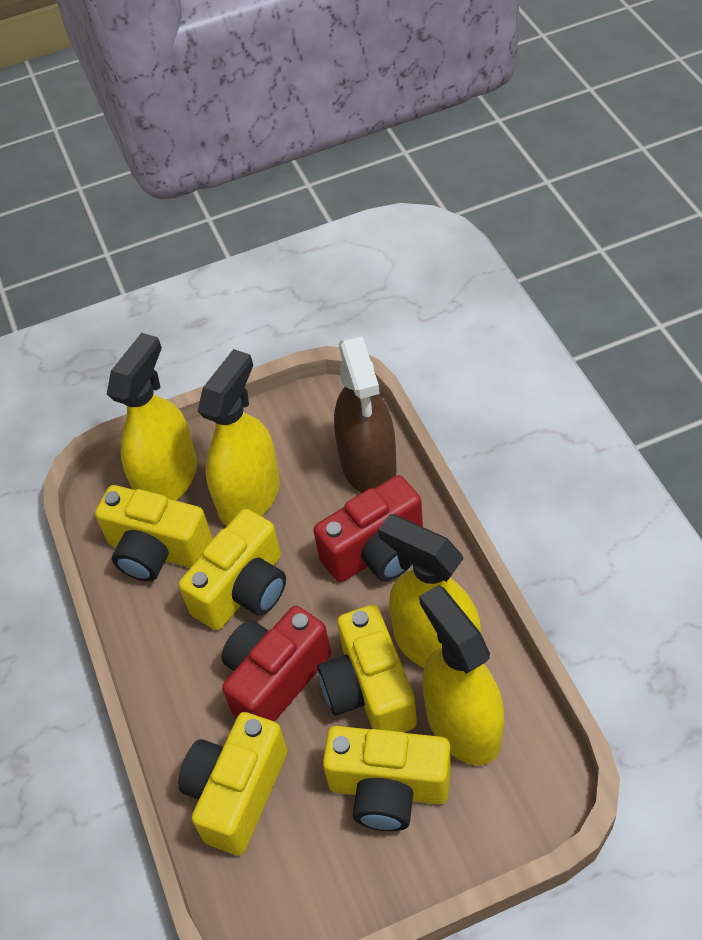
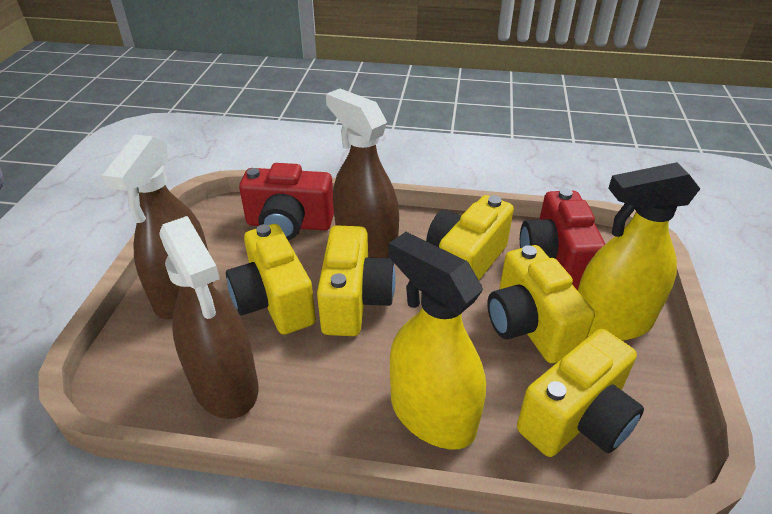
brown spray bottle: 1 -> 3
yellow spray bottle: 4 -> 2

